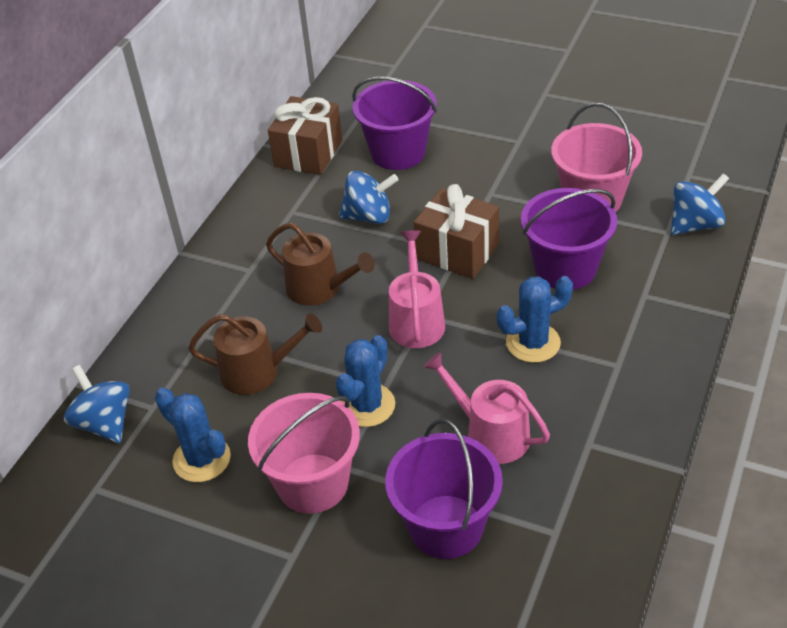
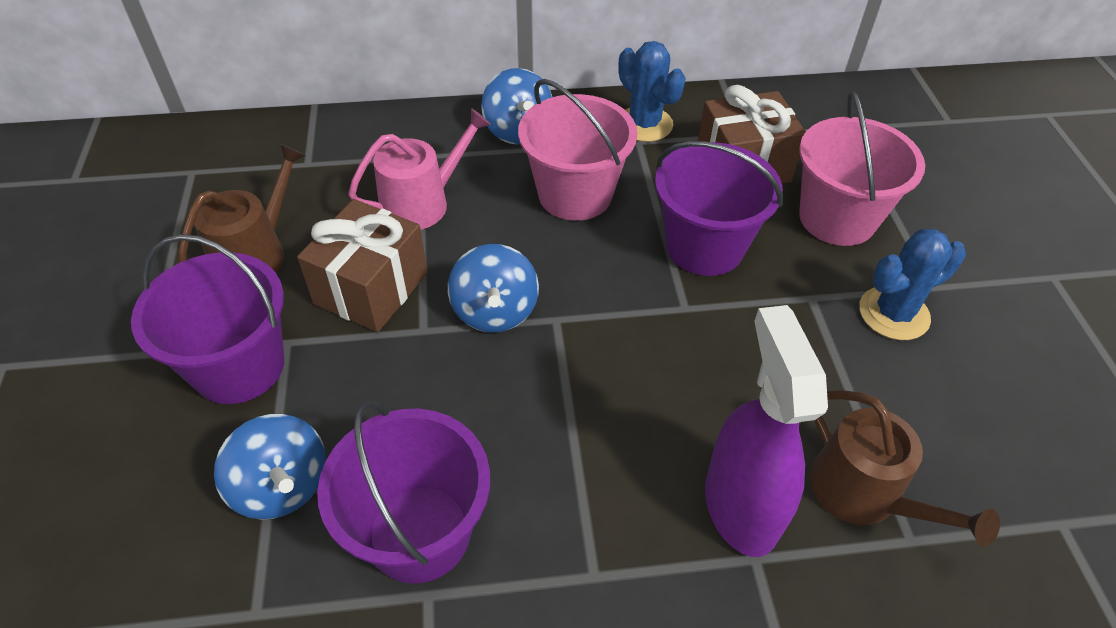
blue cactus: 3 -> 2
pink watering can: 2 -> 1
purple spray bottle: 0 -> 1

